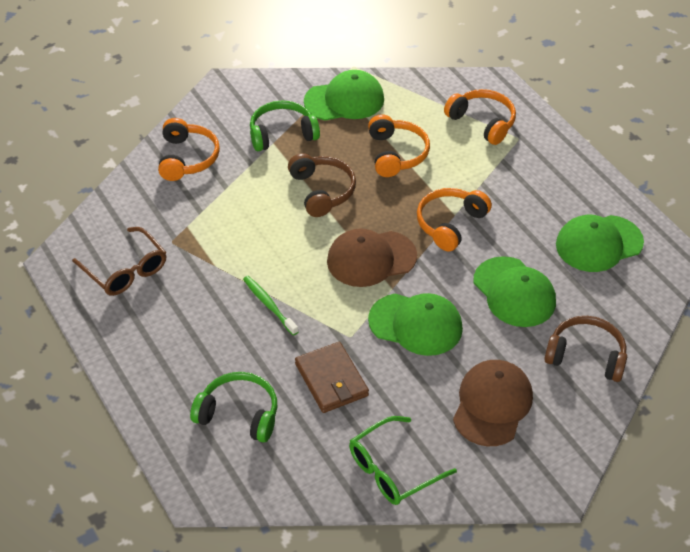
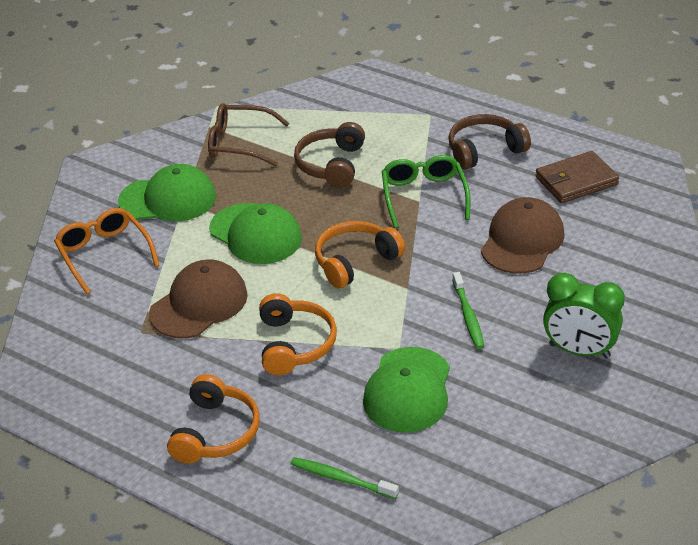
green cap: 4 -> 3
green clock: 0 -> 1
green headphones: 2 -> 0
green toothbrush: 1 -> 2
orange glasses: 0 -> 1
orange headphones: 4 -> 3

